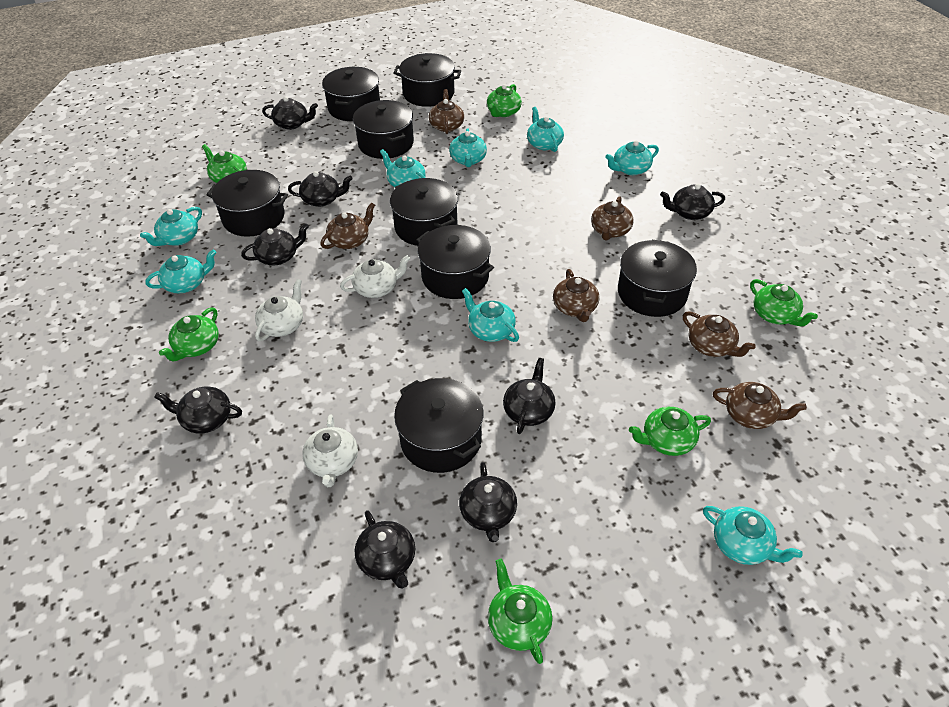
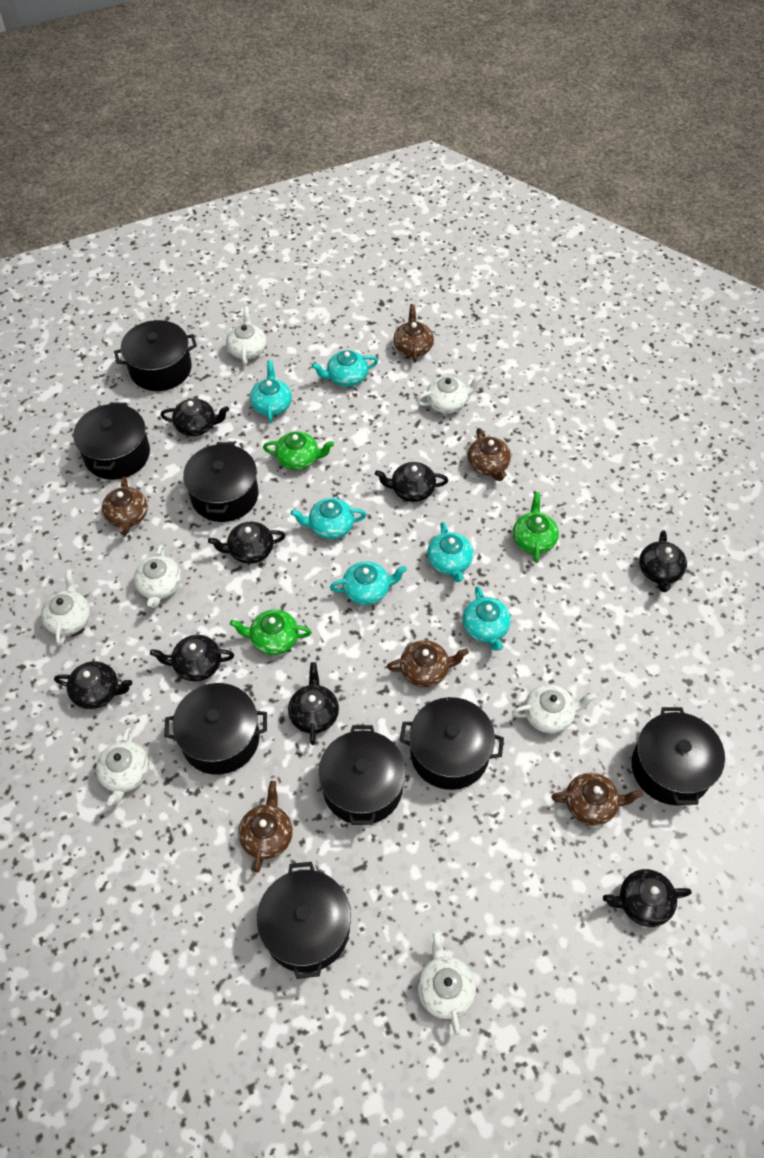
green teapot: 6 -> 3
turquoise teapot: 8 -> 6
white teapot: 3 -> 7

